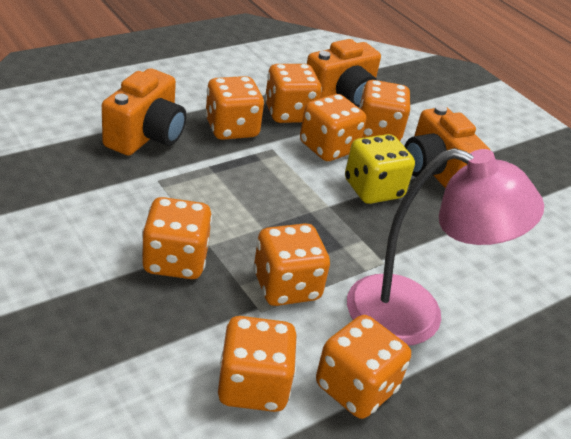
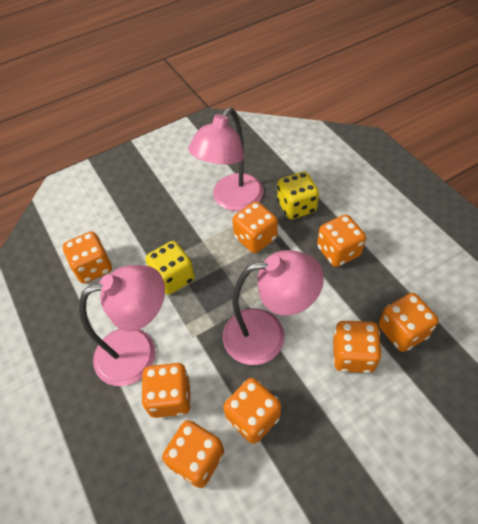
orange camera: 3 -> 0
pink lamp: 1 -> 3
yellow dice: 1 -> 2

